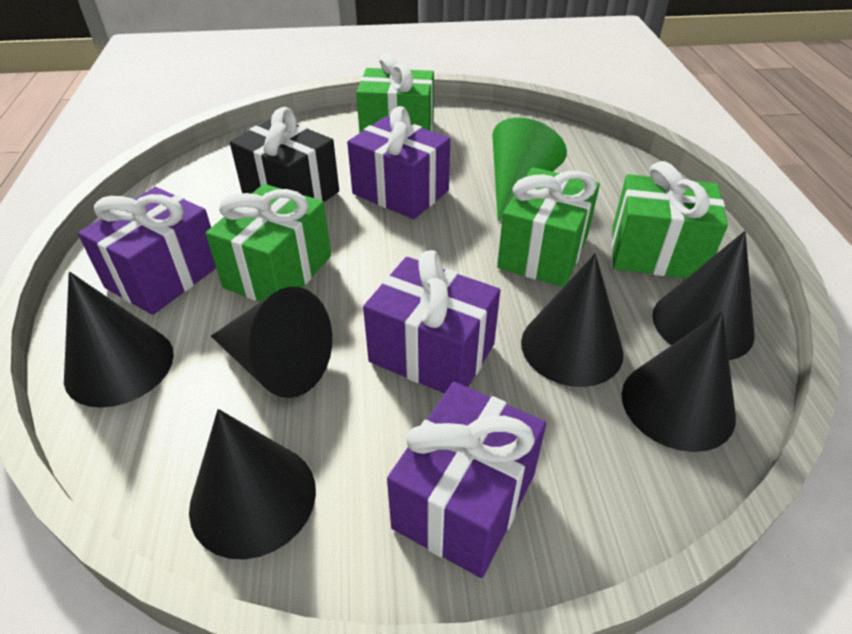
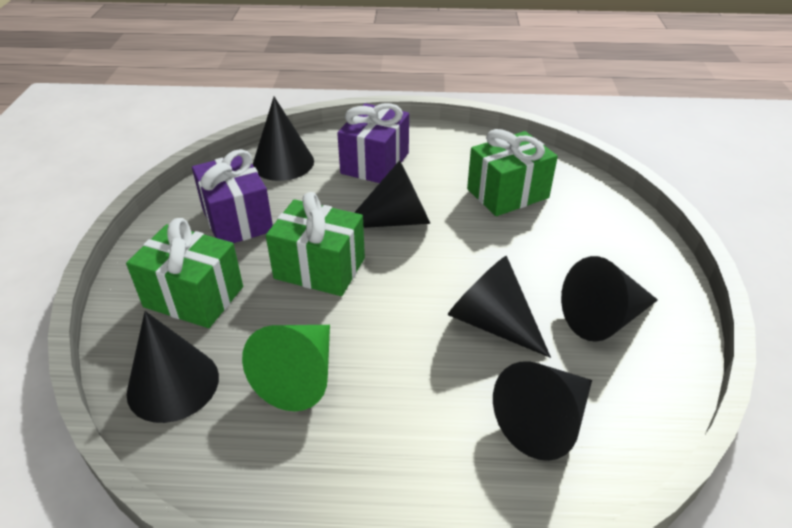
black gift: 1 -> 0
green gift: 4 -> 3
purple gift: 4 -> 2

